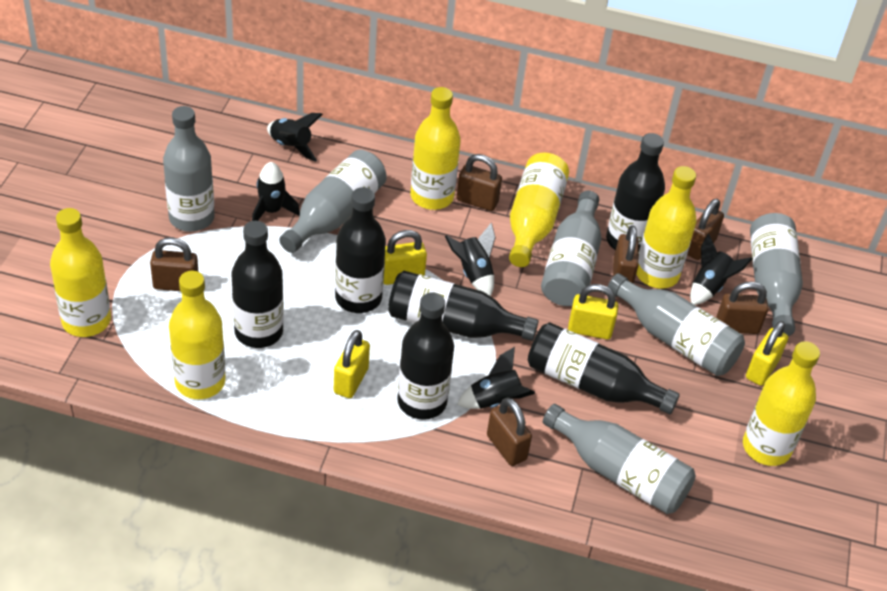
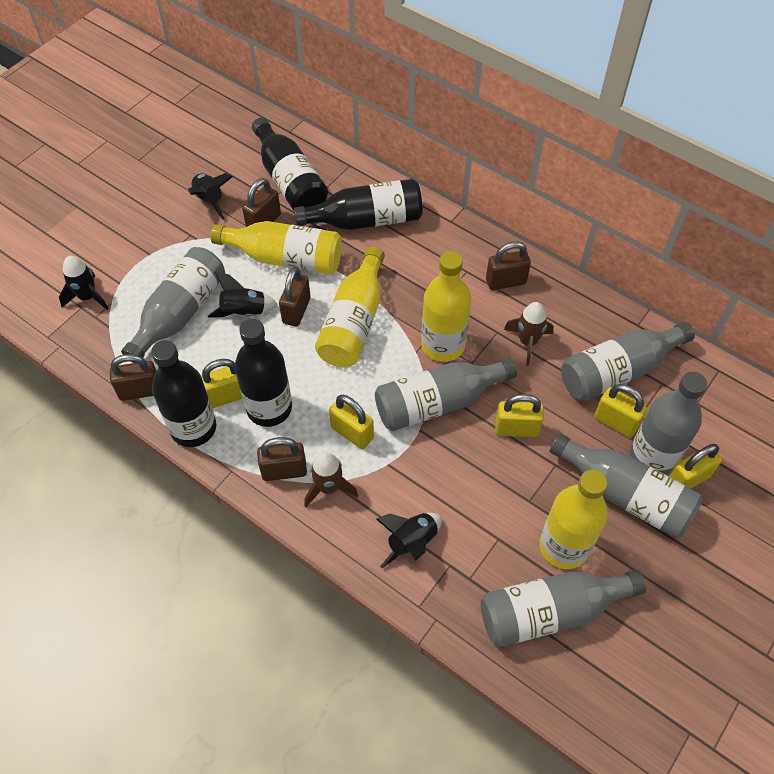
black bottle: 6 -> 4
black rocket: 5 -> 4
brown padlock: 6 -> 5
brown rocket: 0 -> 2
yellow bottle: 6 -> 4
yellow padlock: 4 -> 5

